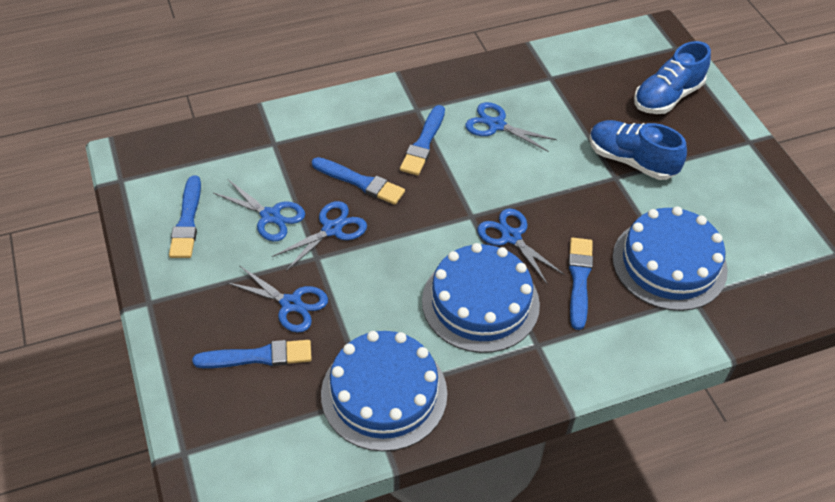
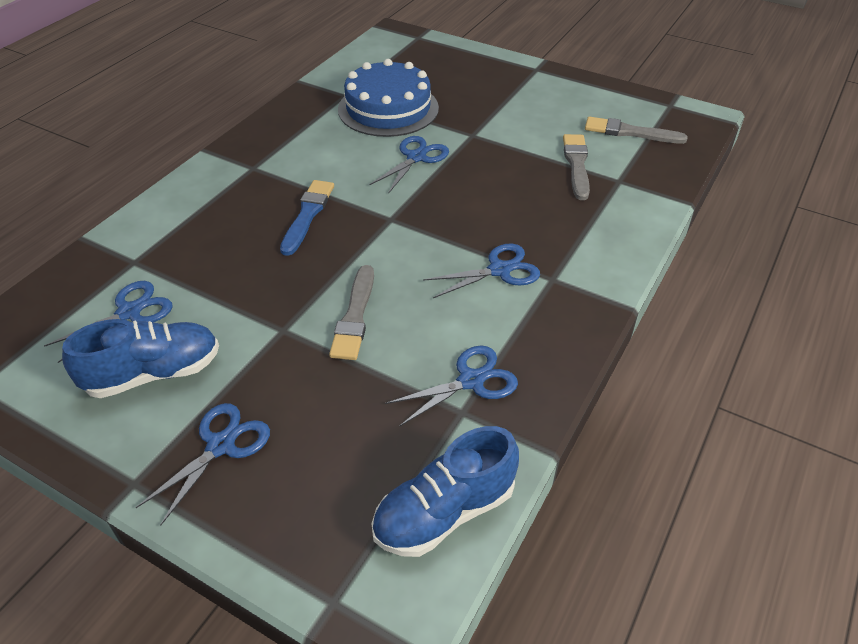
blue brush: 5 -> 1
blue cake: 3 -> 1
grey brush: 0 -> 3

